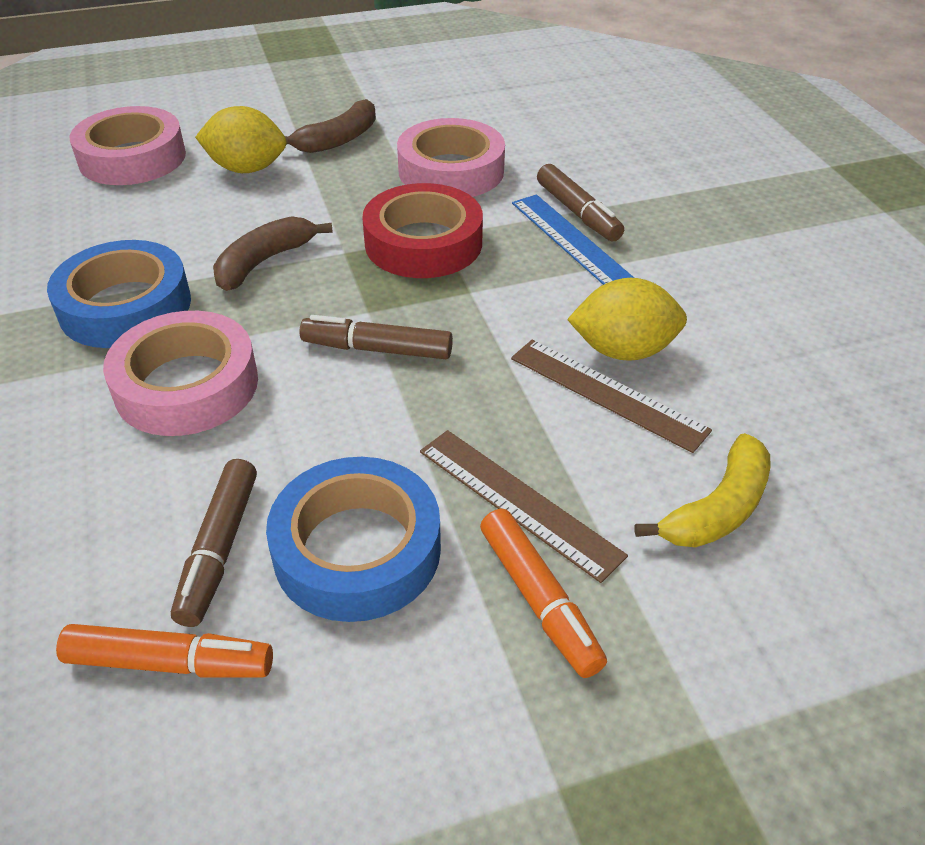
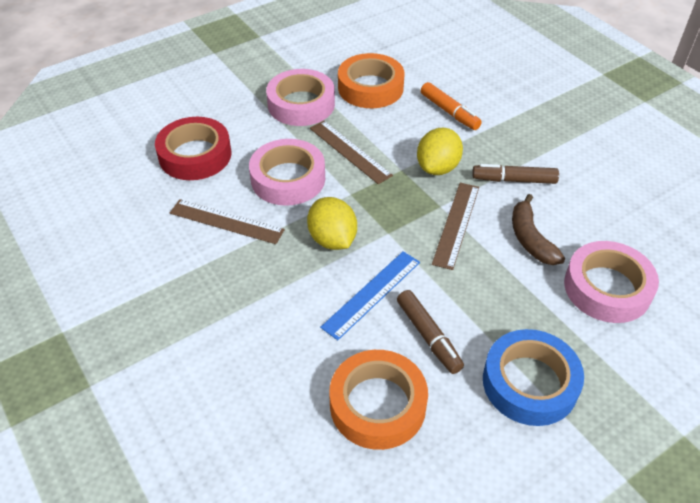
blue tape: 2 -> 1
brown banana: 2 -> 1
brown marker: 3 -> 2
brown ruler: 2 -> 3
orange marker: 2 -> 1
orange tape: 0 -> 2
yellow banana: 1 -> 0

